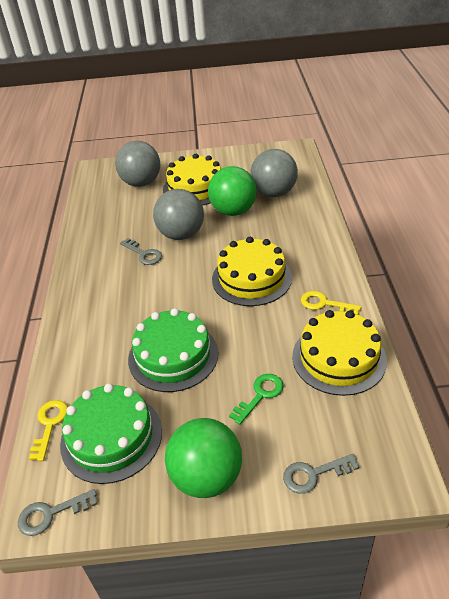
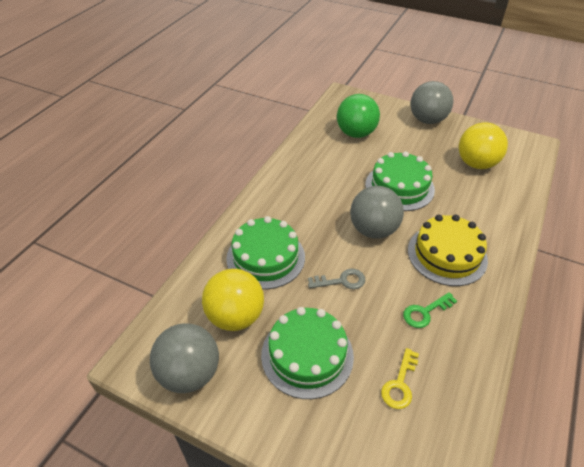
green ball: 2 -> 1
green cake: 2 -> 3
grey key: 3 -> 1
yellow ball: 0 -> 2
yellow cake: 3 -> 1
yellow key: 2 -> 1

